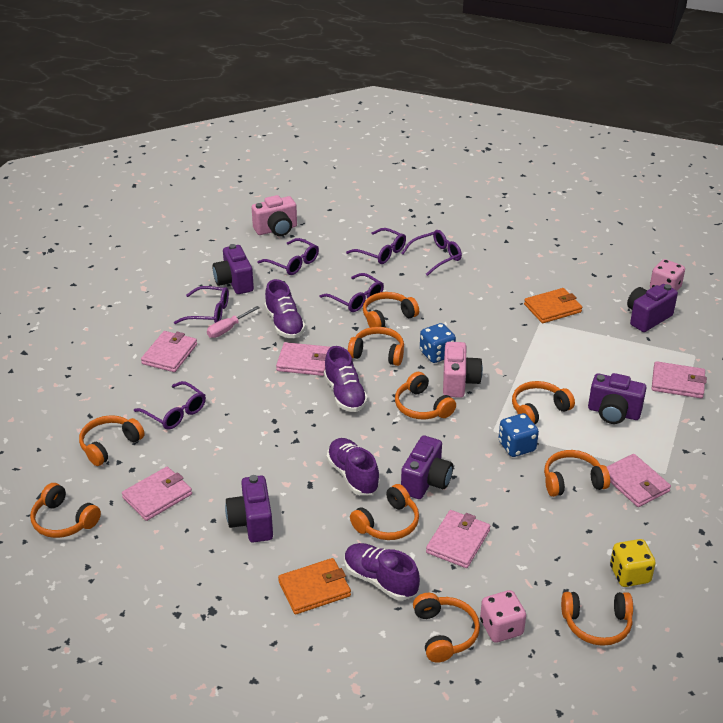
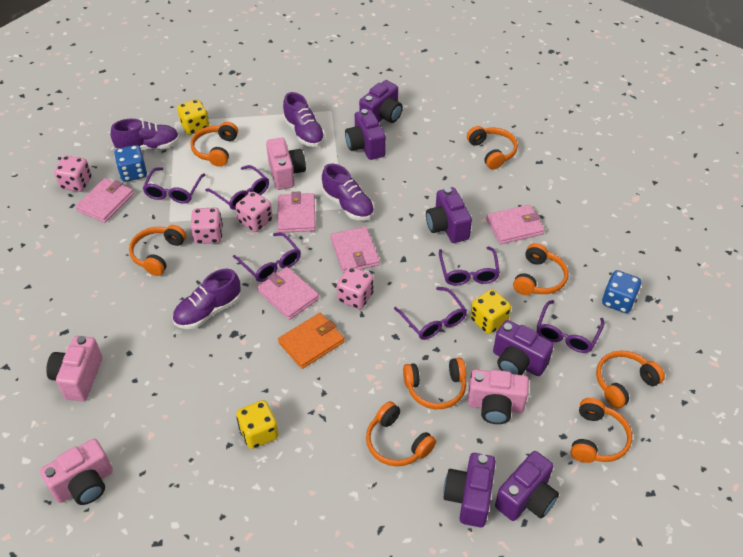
orange headphones: 10 -> 8
orange wallet: 2 -> 1
pink camera: 2 -> 4
pink dice: 2 -> 4
pink screwdriver: 1 -> 0
pink wallet: 6 -> 5
purple camera: 5 -> 6
yellow dice: 1 -> 3

